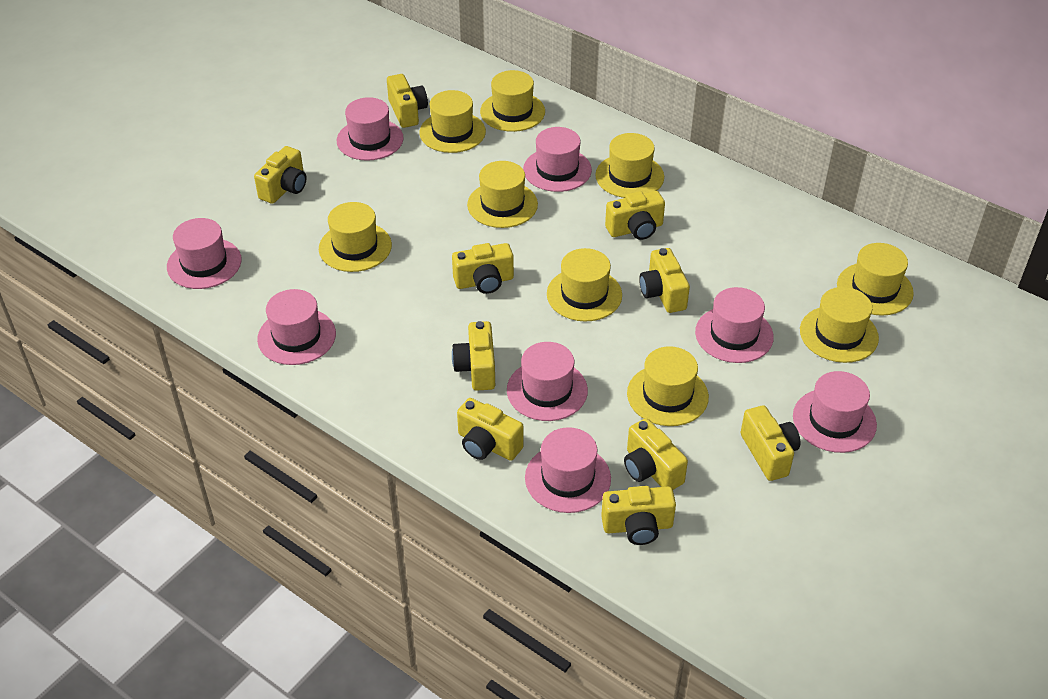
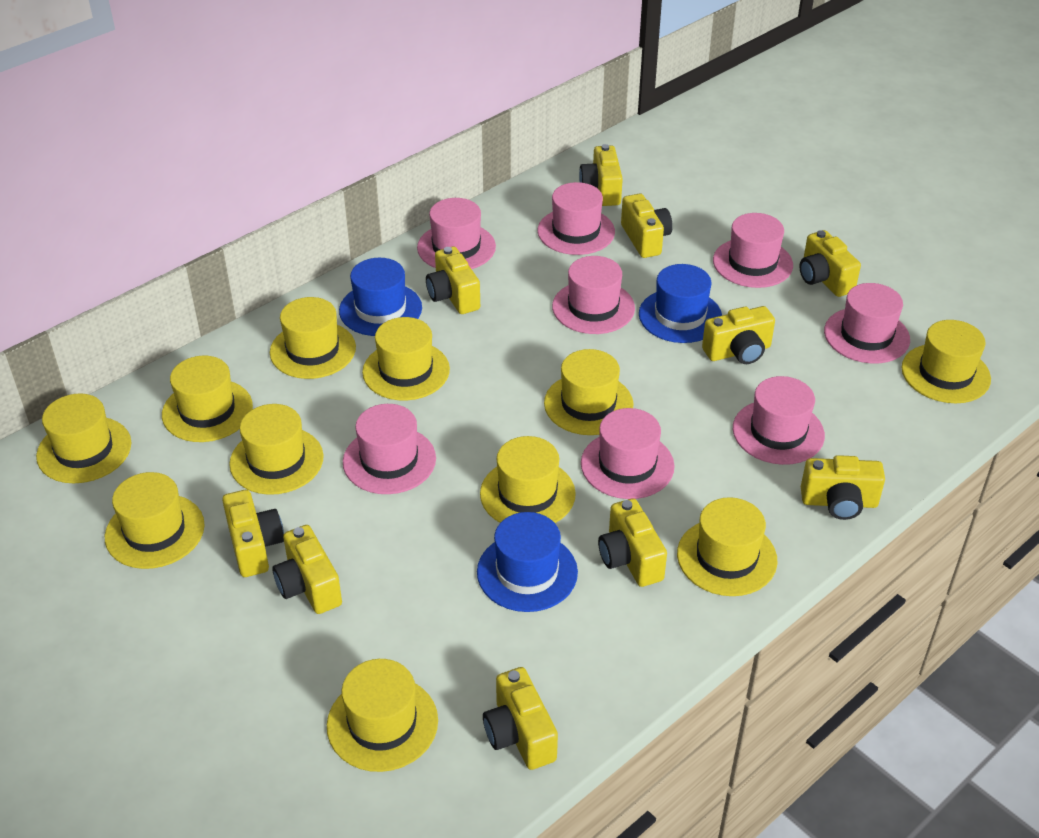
blue hat: 0 -> 3
yellow hat: 9 -> 11

